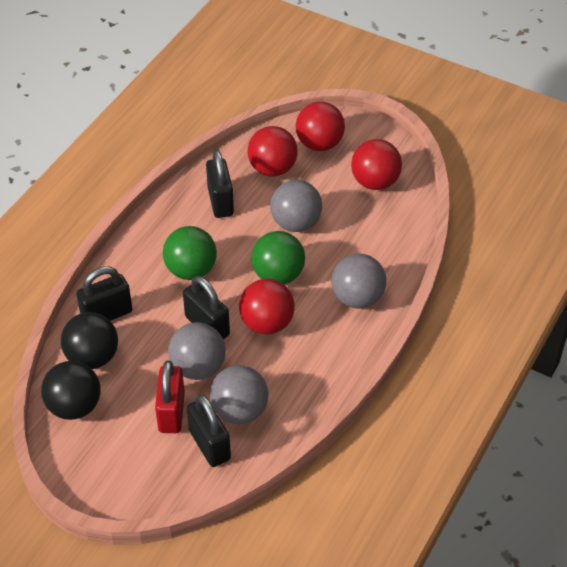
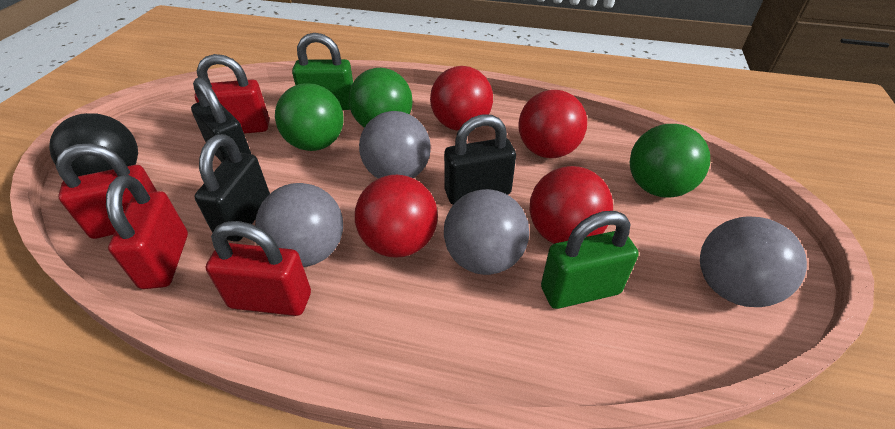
black ball: 2 -> 1
black padlock: 4 -> 3
green ball: 2 -> 3
green padlock: 0 -> 2
red padlock: 1 -> 4

